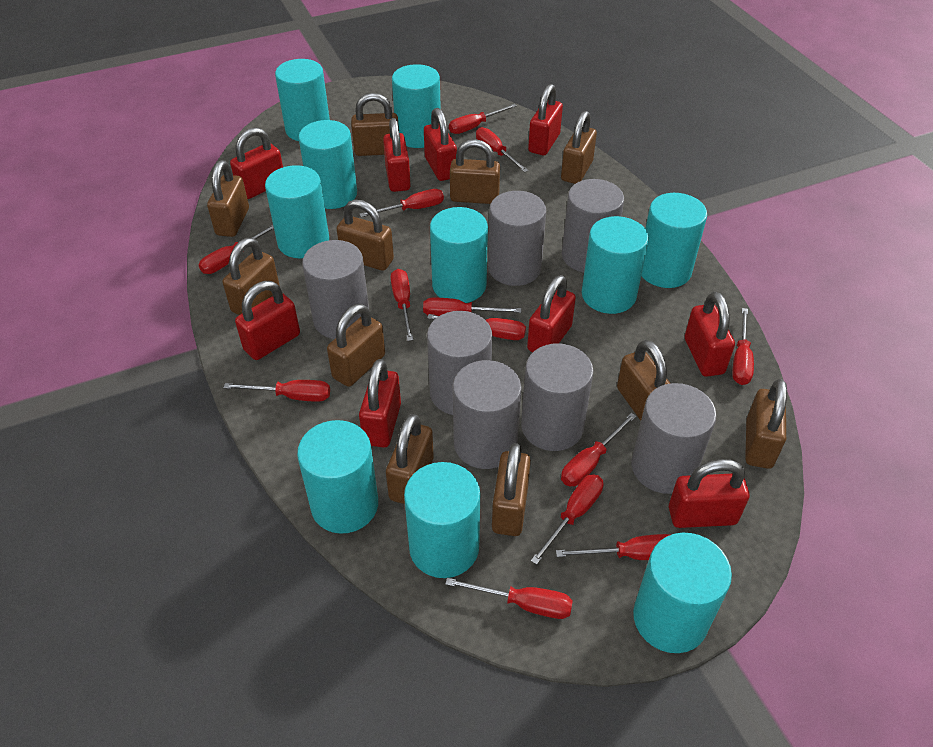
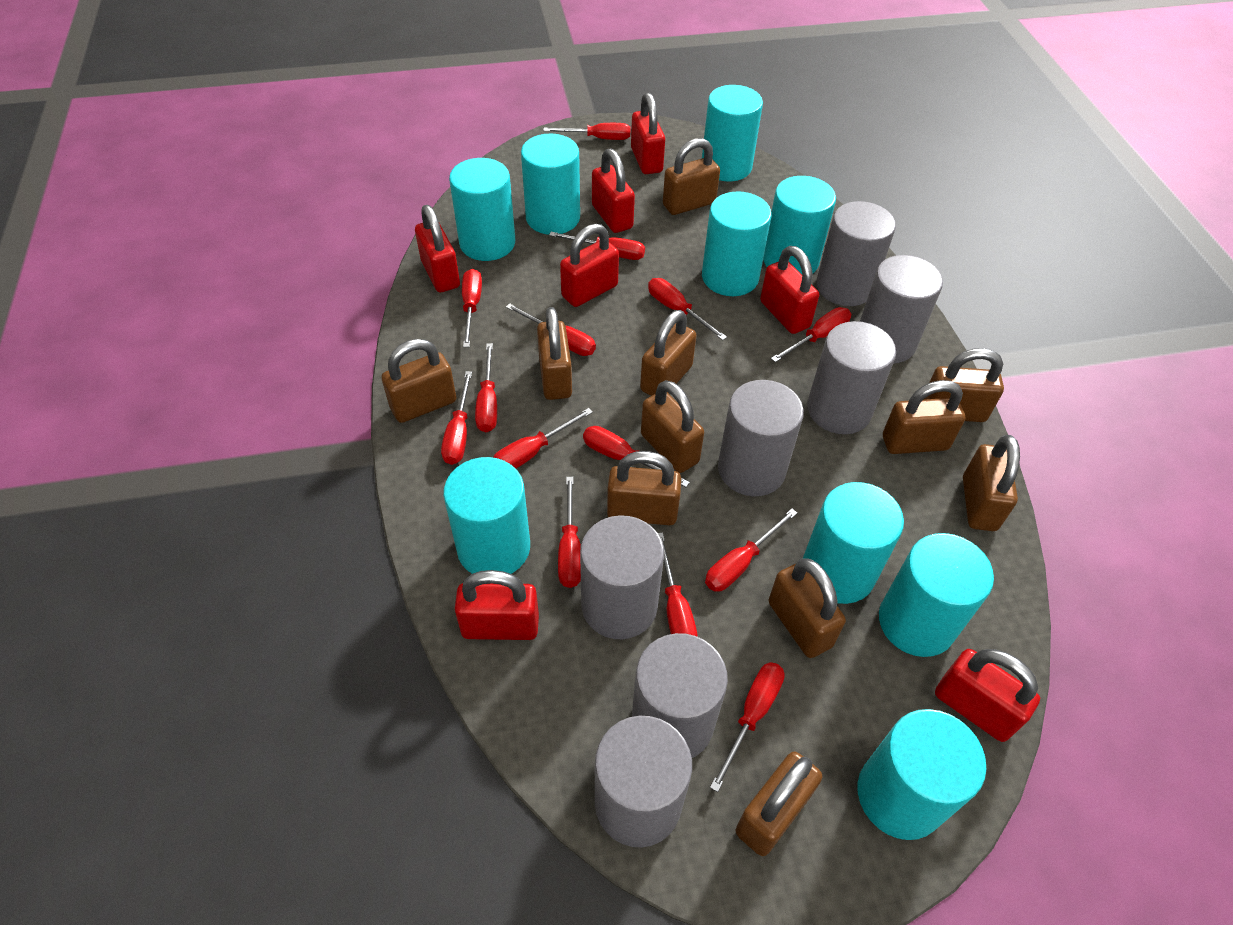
red padlock: 9 -> 7
red screwdriver: 13 -> 14
turquoise cylinder: 10 -> 9

